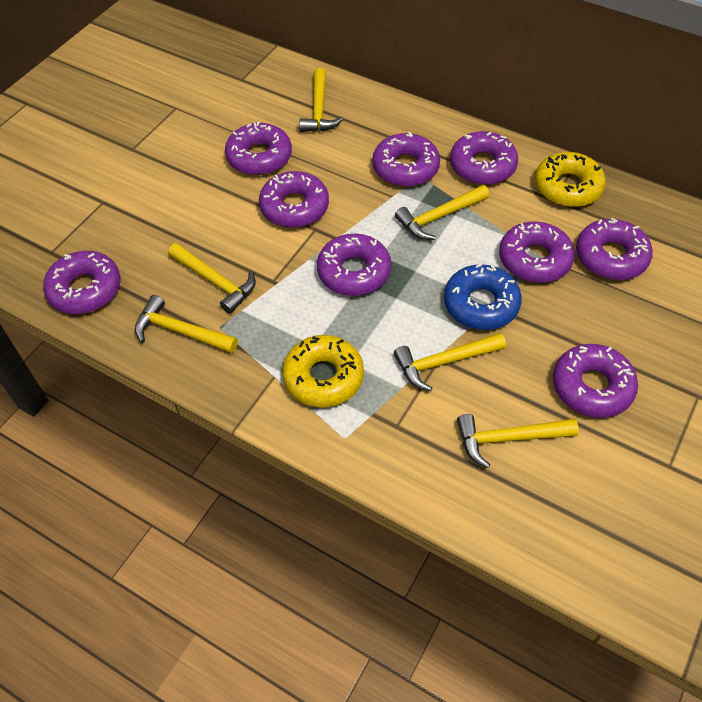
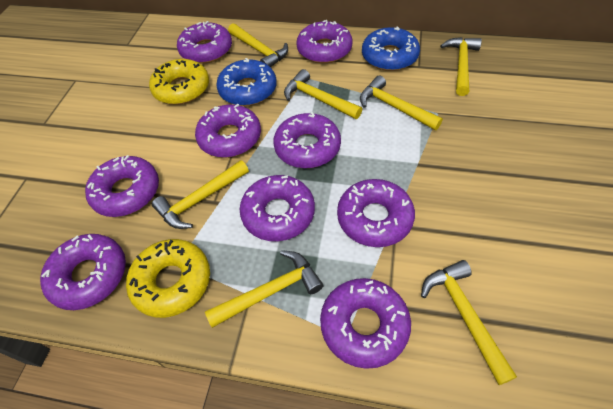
blue donut: 1 -> 2
yellow hammer: 6 -> 7

